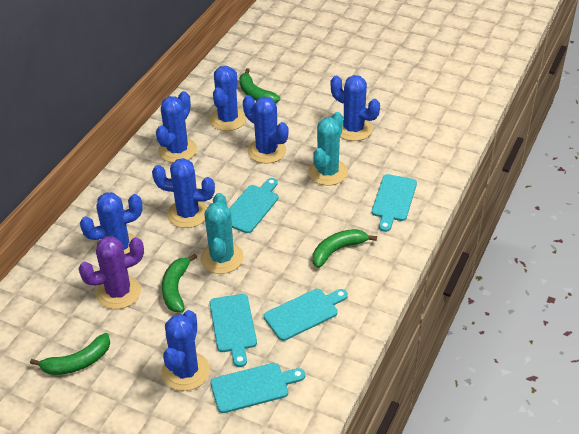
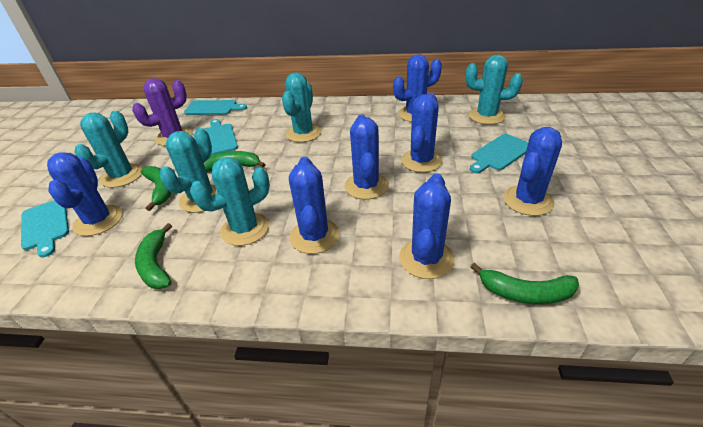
turquoise cactus: 2 -> 5
turquoise cutting board: 5 -> 4

